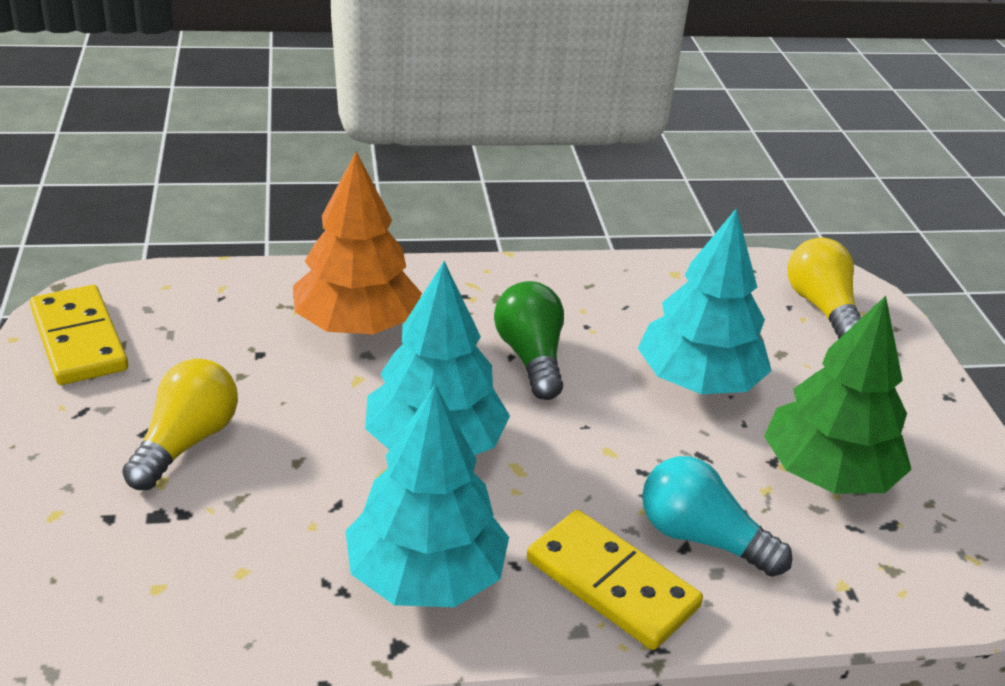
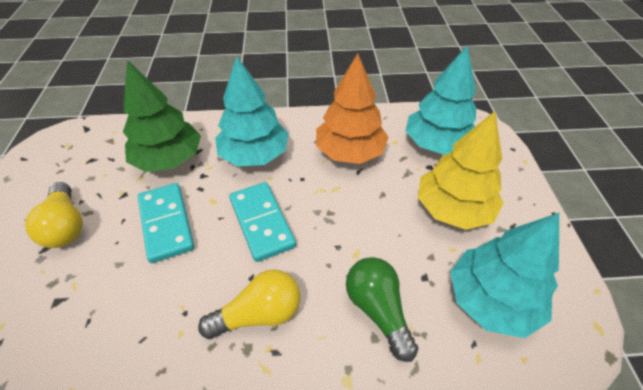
turquoise domino: 0 -> 2
turquoise light bulb: 1 -> 0
yellow domino: 2 -> 0
yellow tree: 0 -> 1

